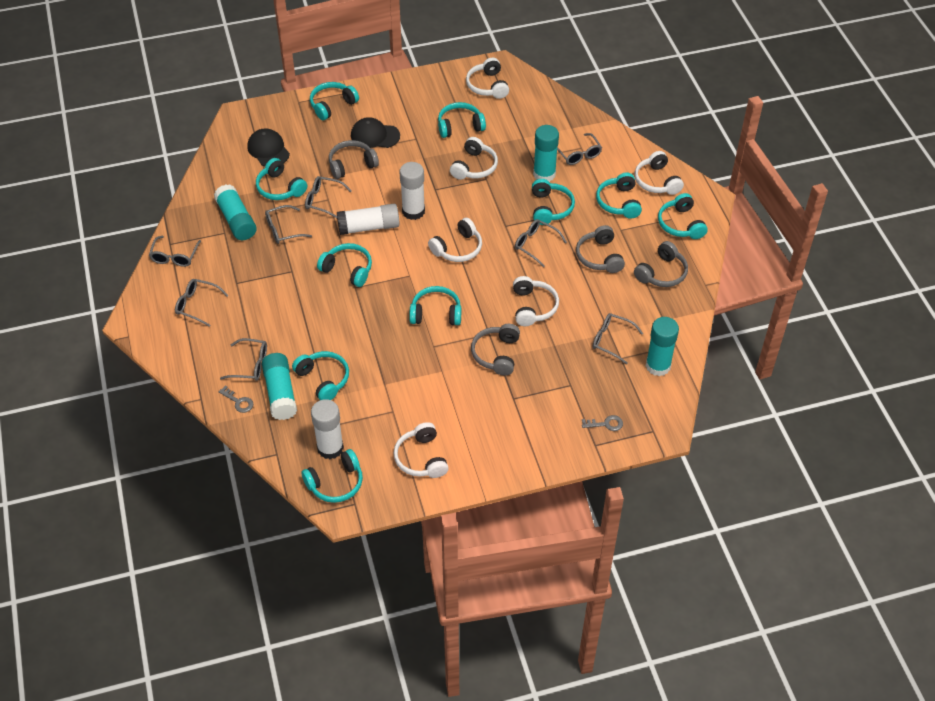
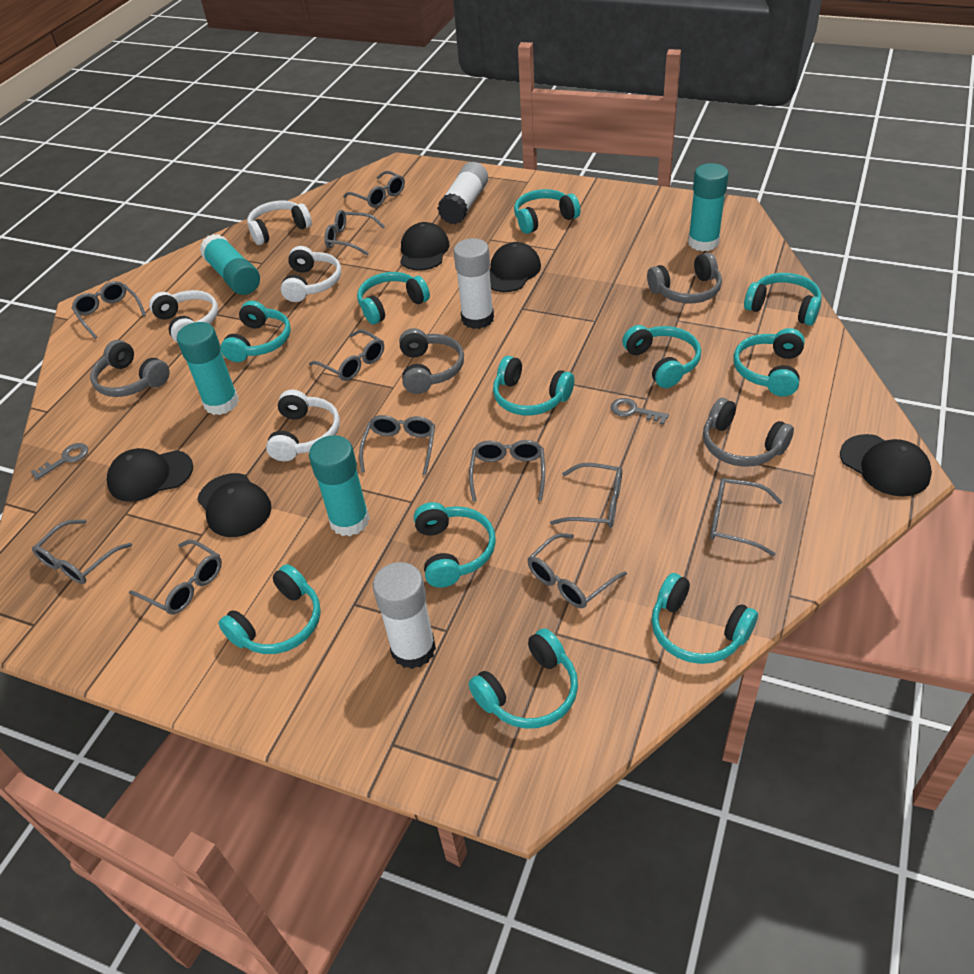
black cap: 2 -> 5
grey glasses: 8 -> 11
turquoise headphones: 10 -> 11
white headphones: 6 -> 4

